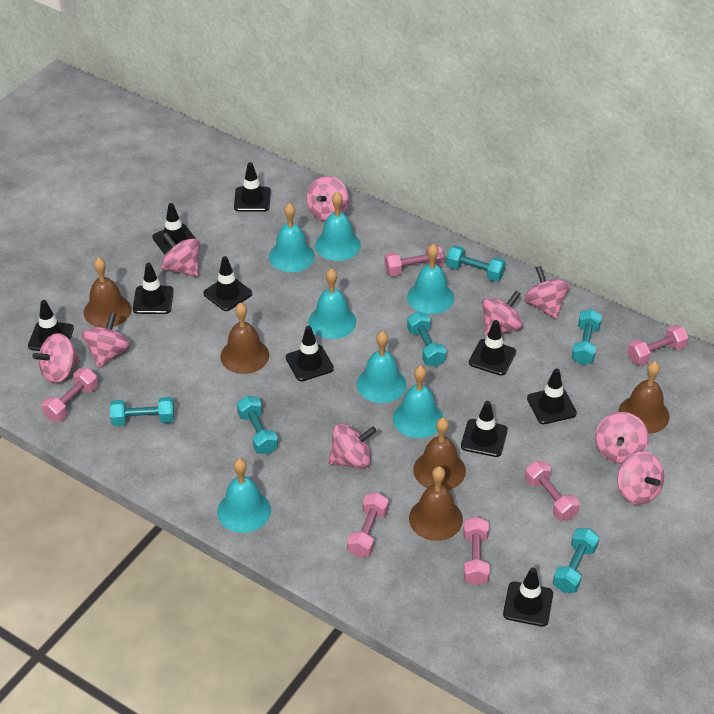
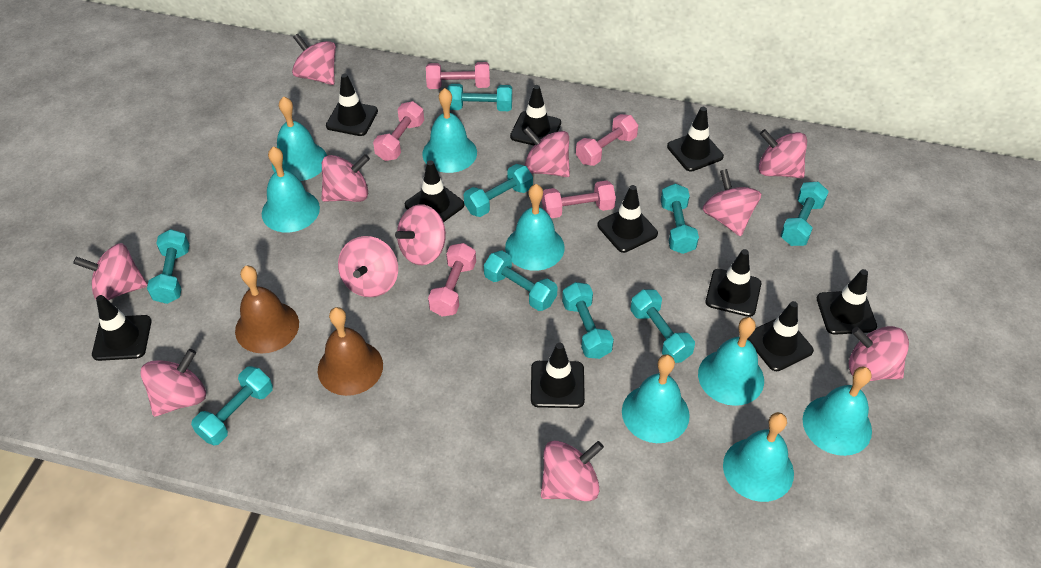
brown bell: 5 -> 2
pink dumbbell: 6 -> 5
pink spinning top: 9 -> 11
turquoise bell: 7 -> 8
turquoise dumbbell: 6 -> 9

